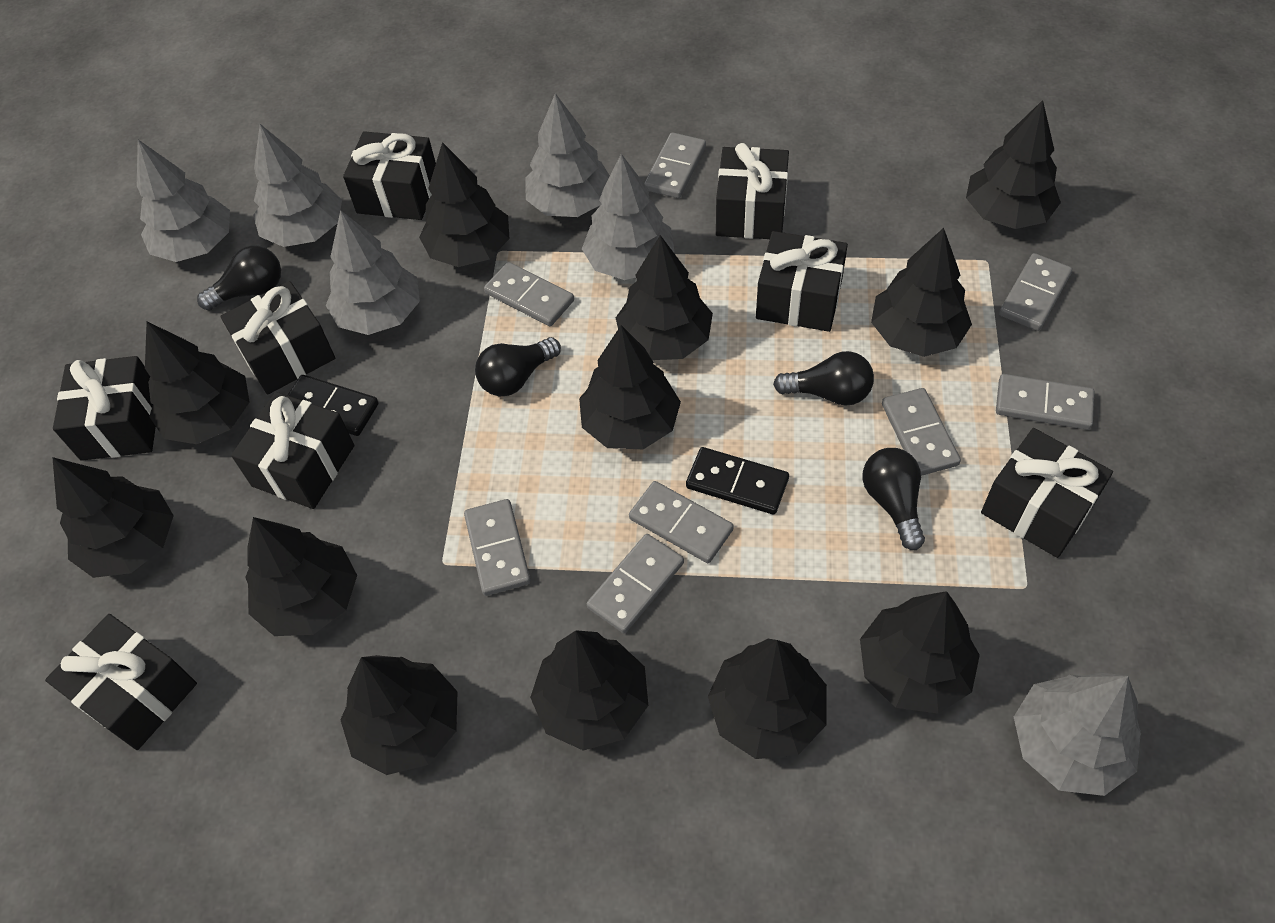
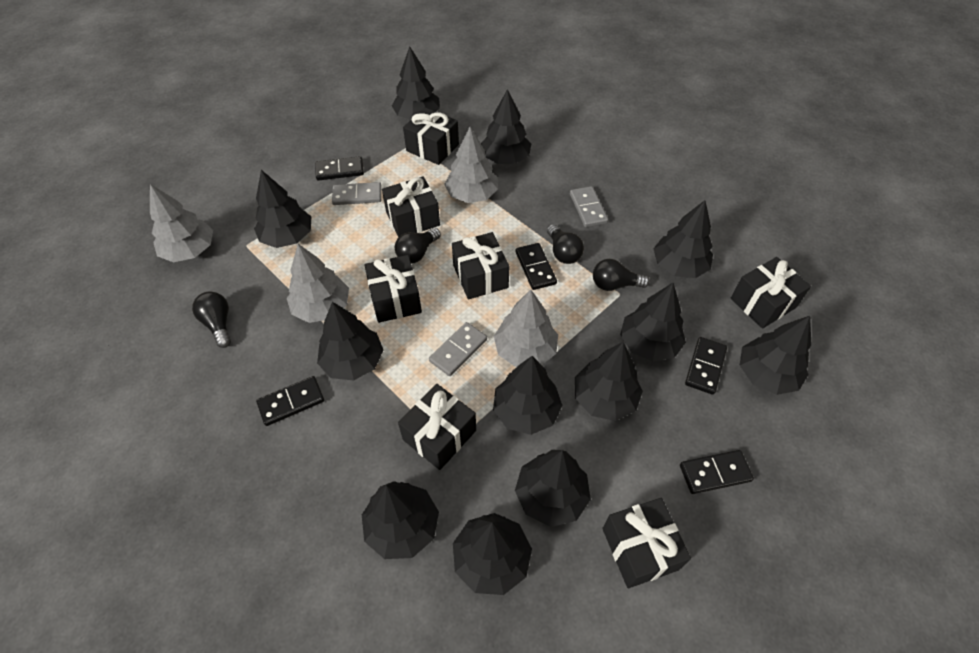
black domino: 2 -> 5
black gift: 8 -> 7
grey domino: 8 -> 3
grey tree: 6 -> 4

